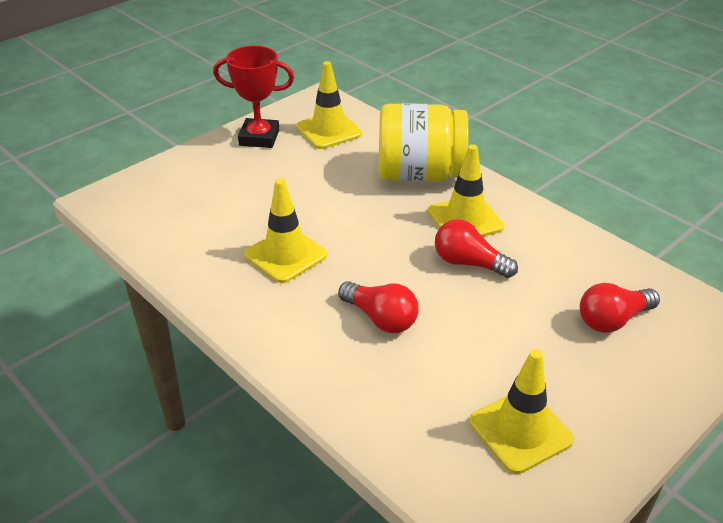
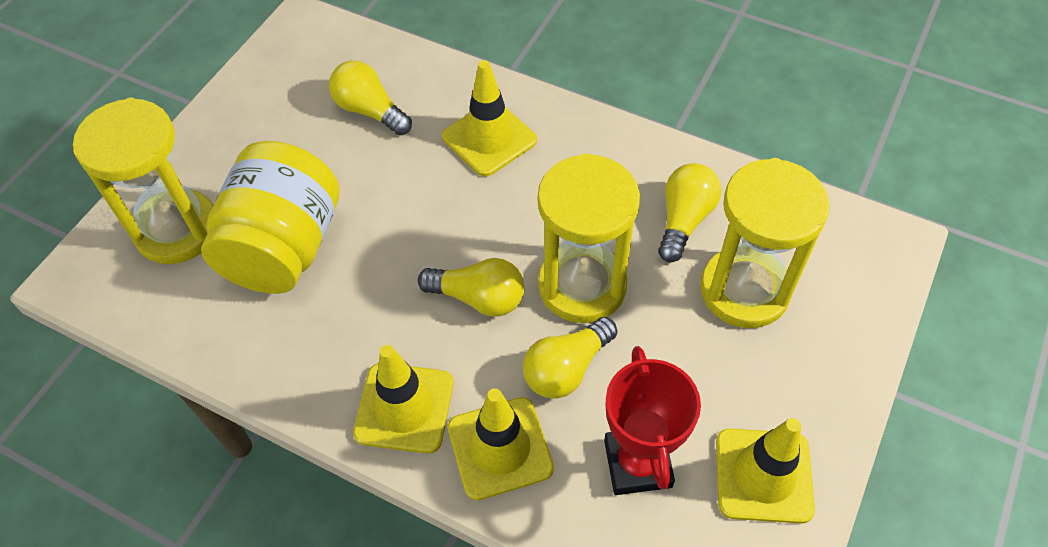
red light bulb: 3 -> 0
yellow hourglass: 0 -> 3
yellow light bulb: 0 -> 4

